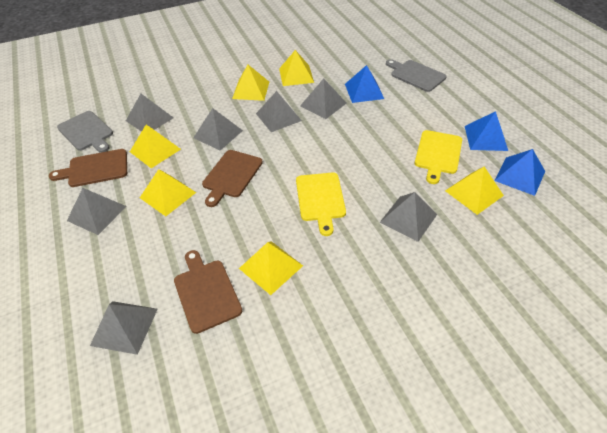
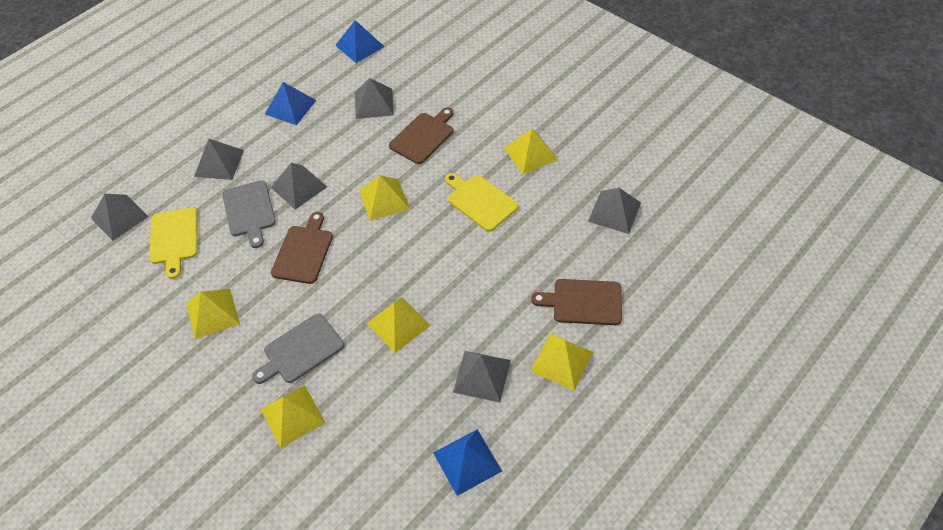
grey pyramid: 7 -> 6

